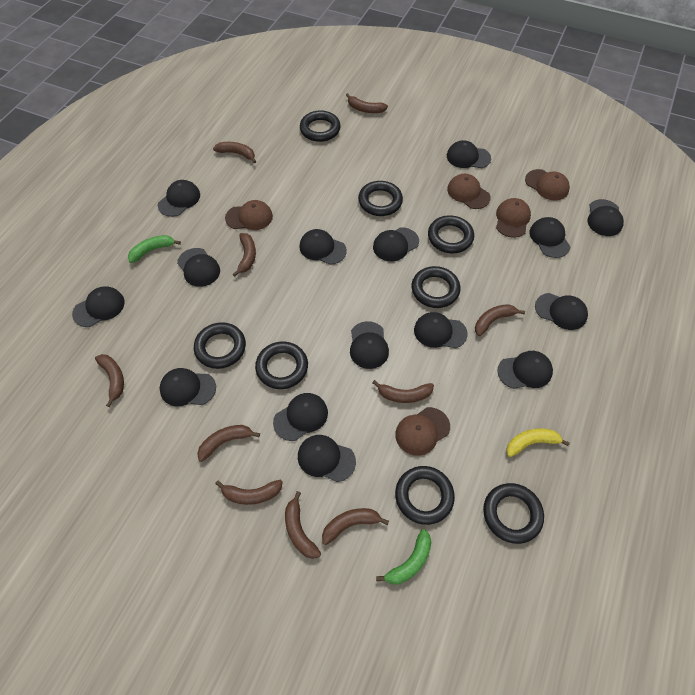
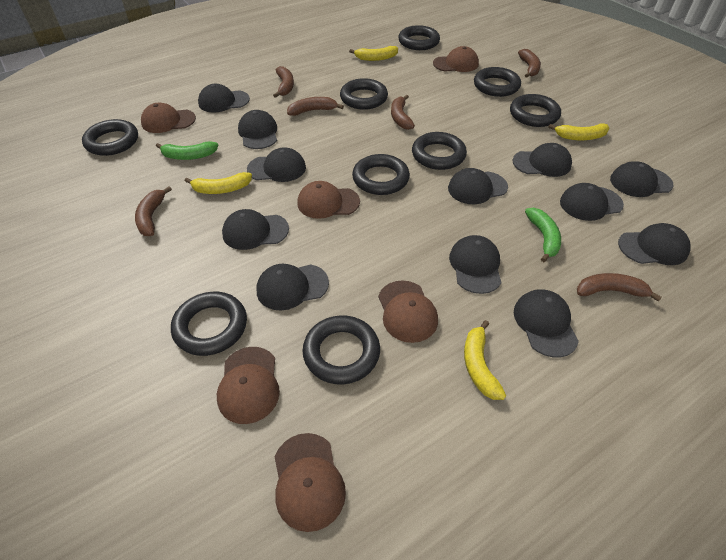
black cap: 15 -> 12
black ring: 8 -> 9
brown banana: 10 -> 6
brown cap: 5 -> 6
yellow banana: 1 -> 4

